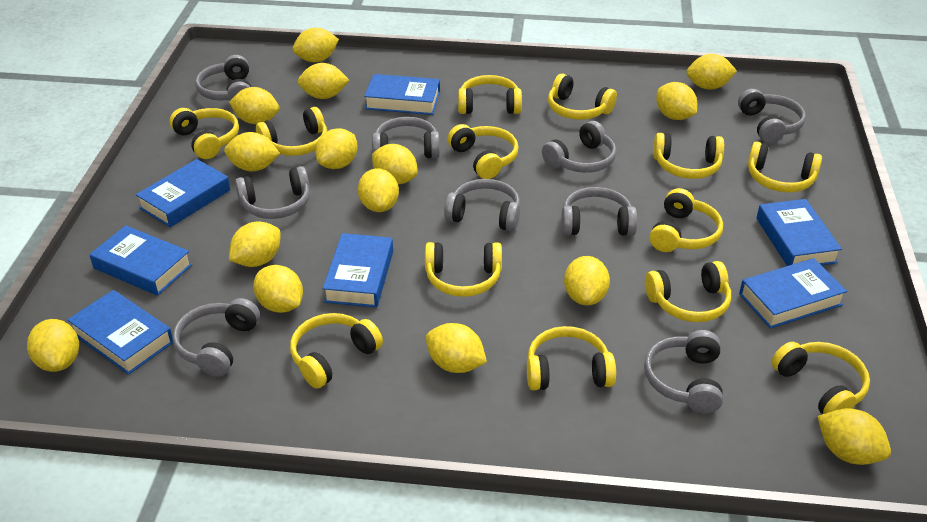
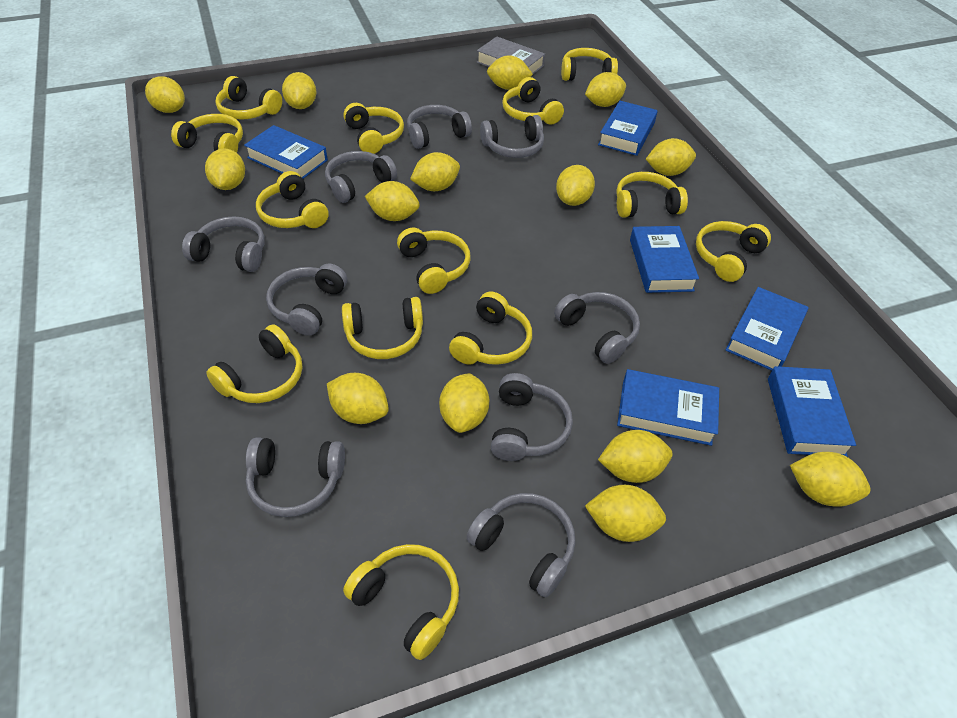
blue book: 7 -> 6
grey book: 0 -> 1
yellow lemon: 15 -> 14

